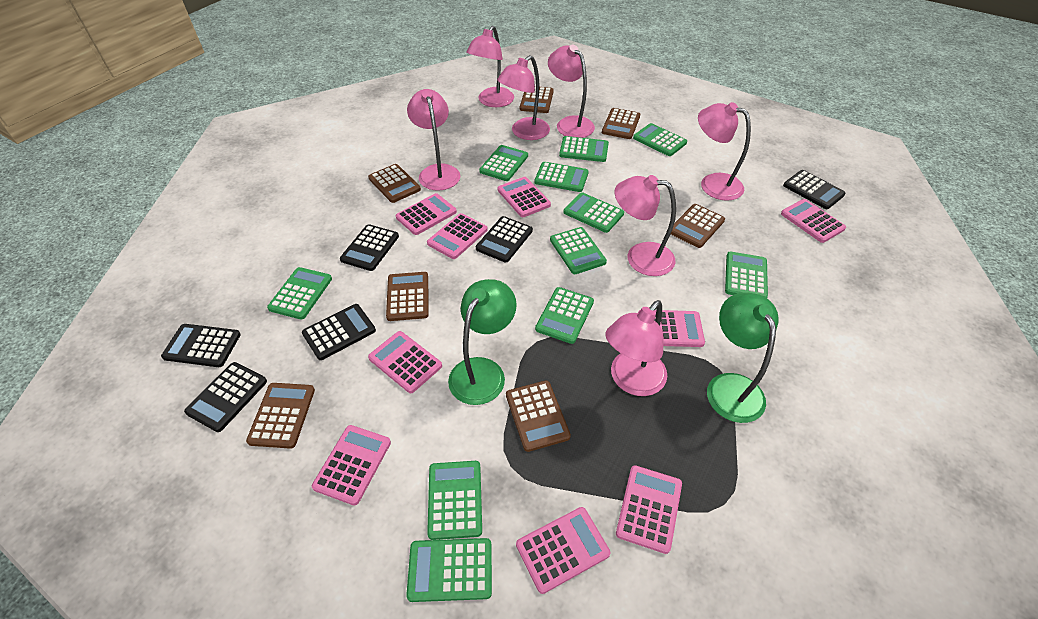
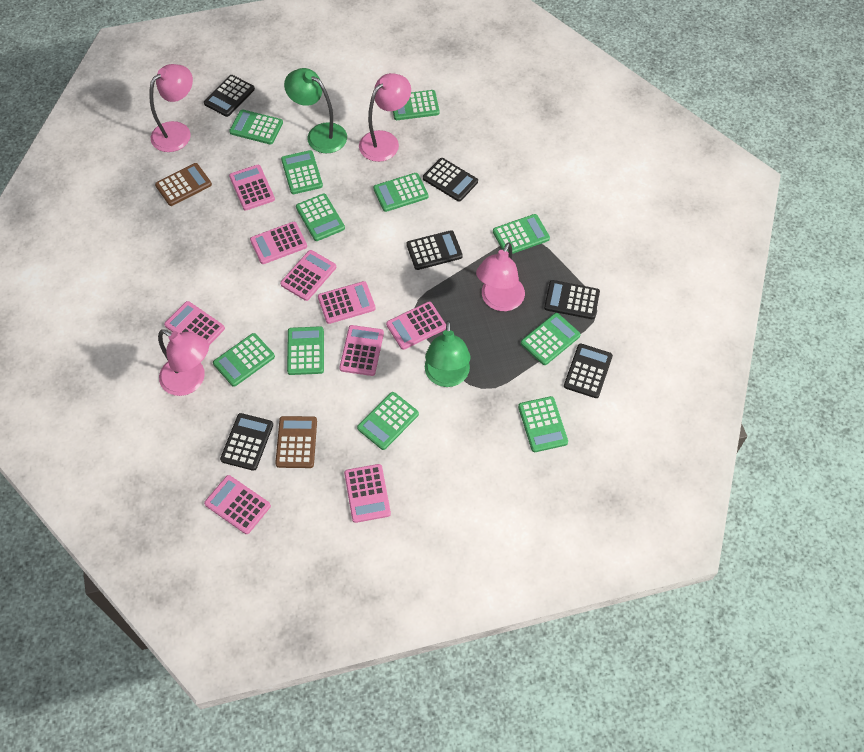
brown calculator: 7 -> 2
pink lamp: 7 -> 4

